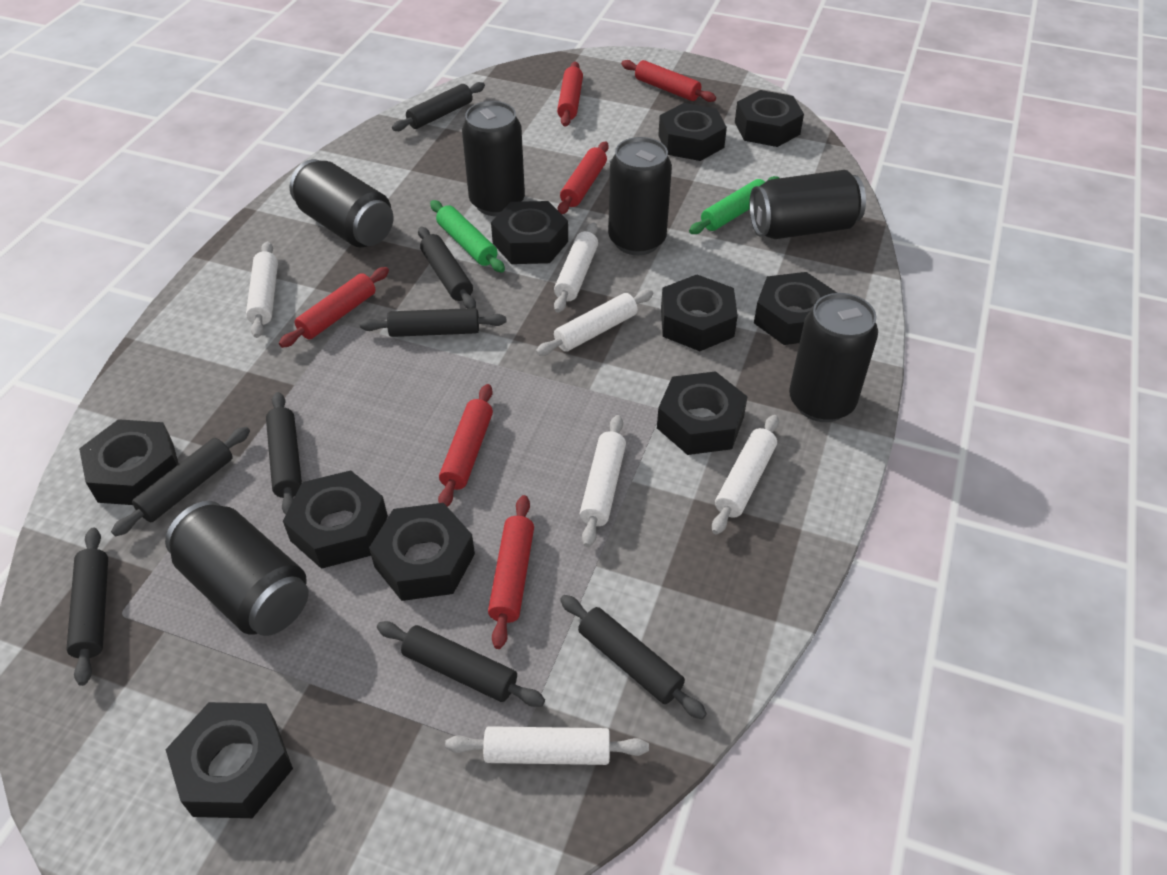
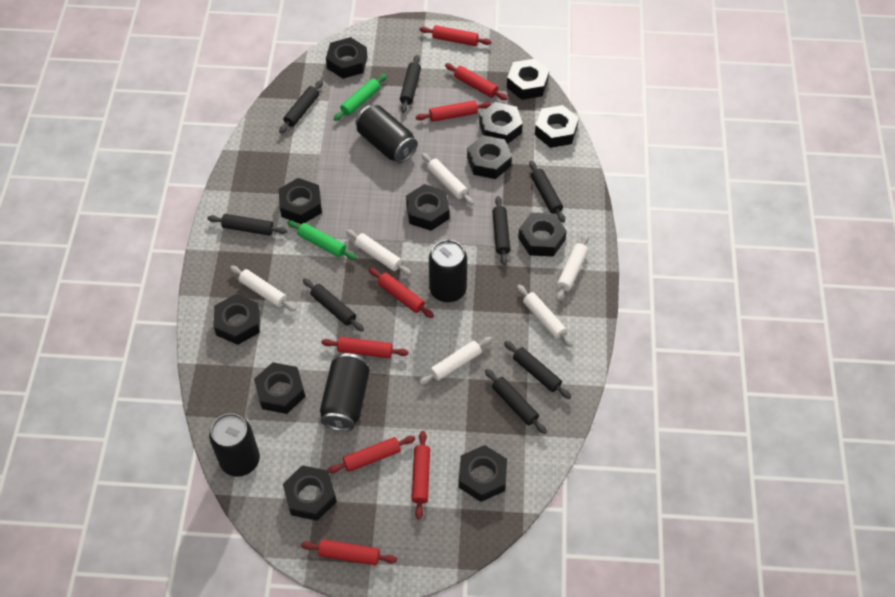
black can: 6 -> 4
black nut: 10 -> 12
red rolling pin: 6 -> 8

